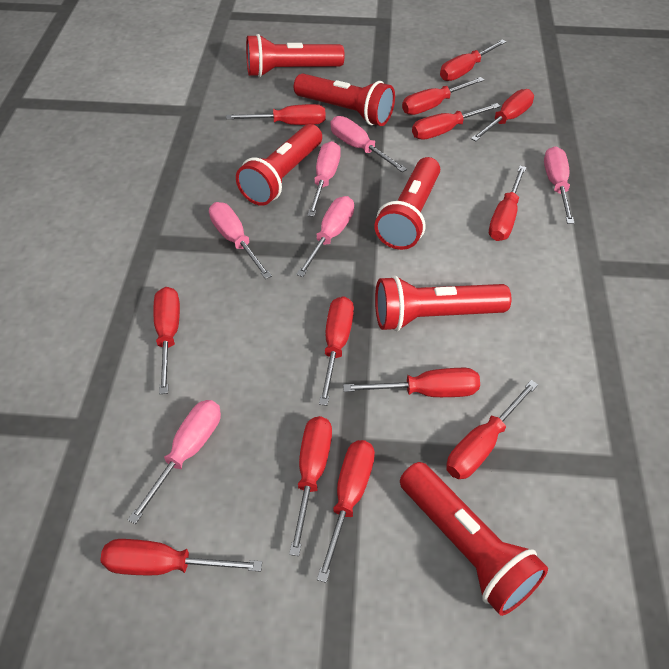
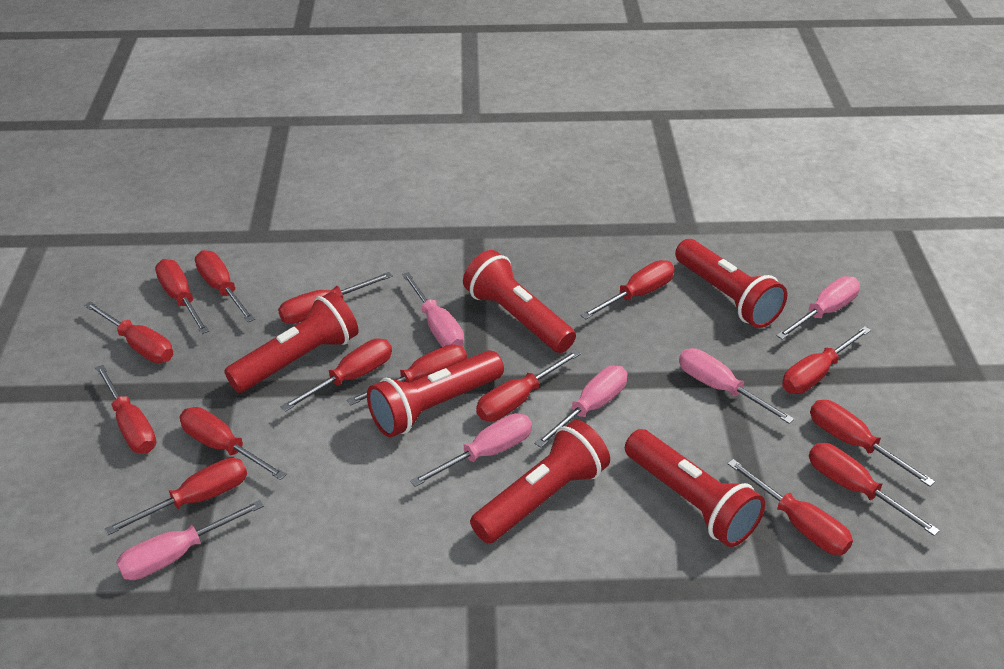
red screwdriver: 13 -> 15

